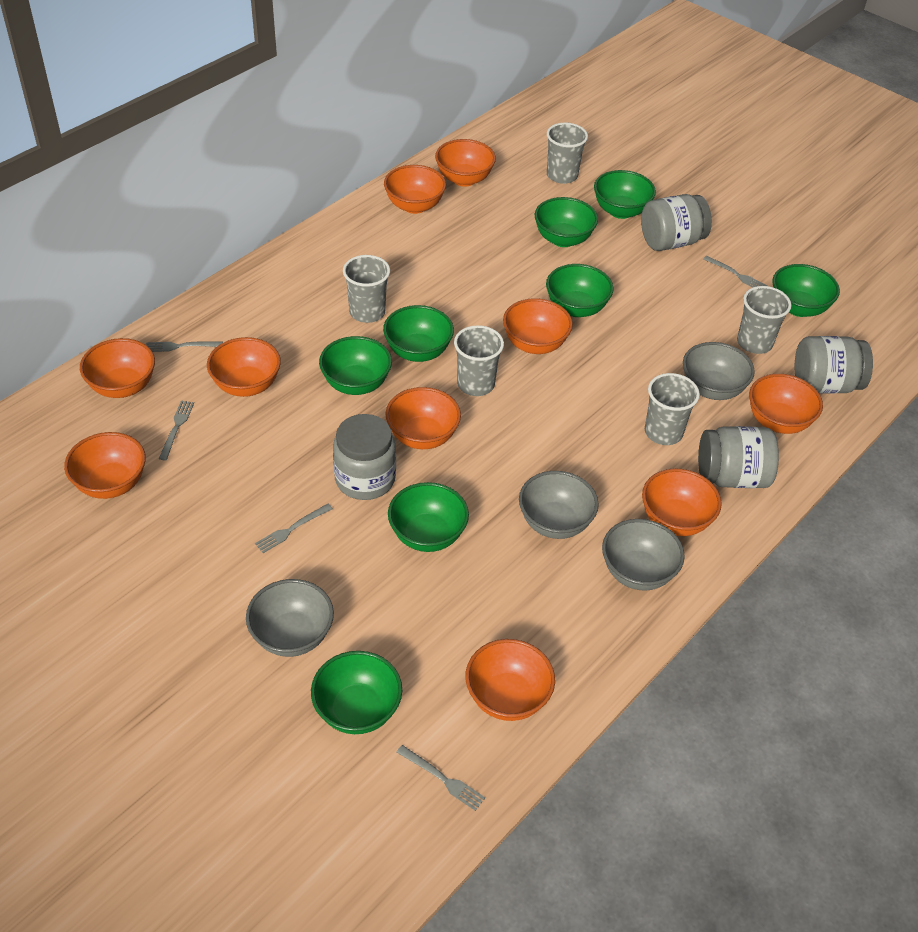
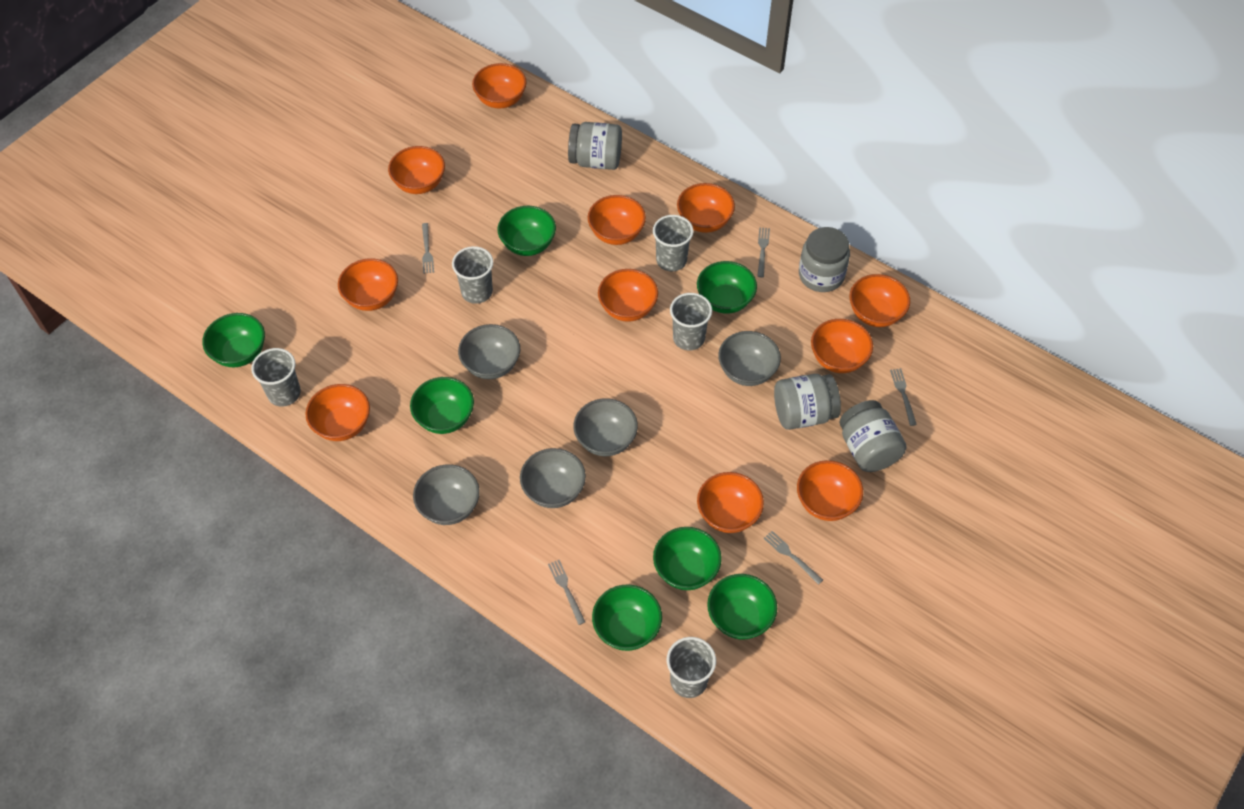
green bowl: 8 -> 7
grey bowl: 4 -> 5
orange bowl: 10 -> 11

